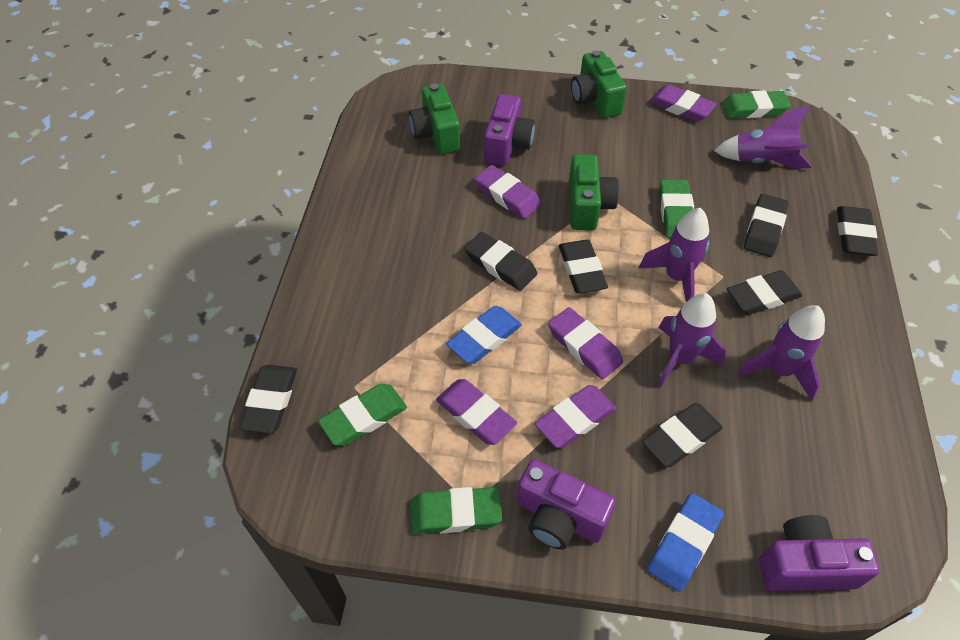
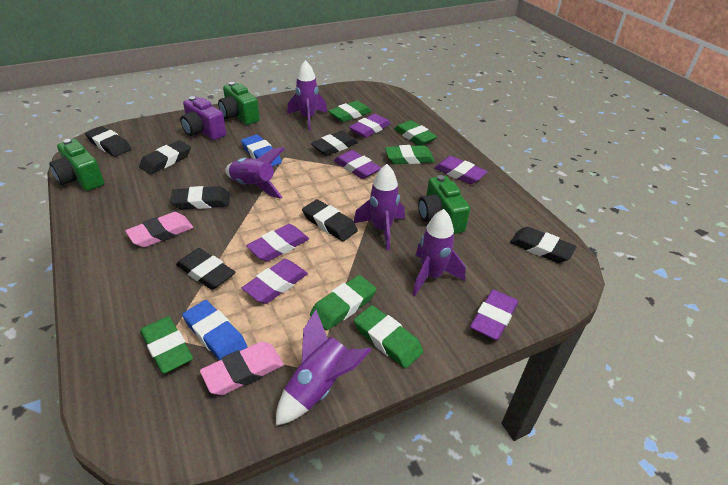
green eraser: 4 -> 6
pink eraser: 0 -> 2
purple camera: 3 -> 1
purple eraser: 5 -> 6
purple rocket: 4 -> 5

